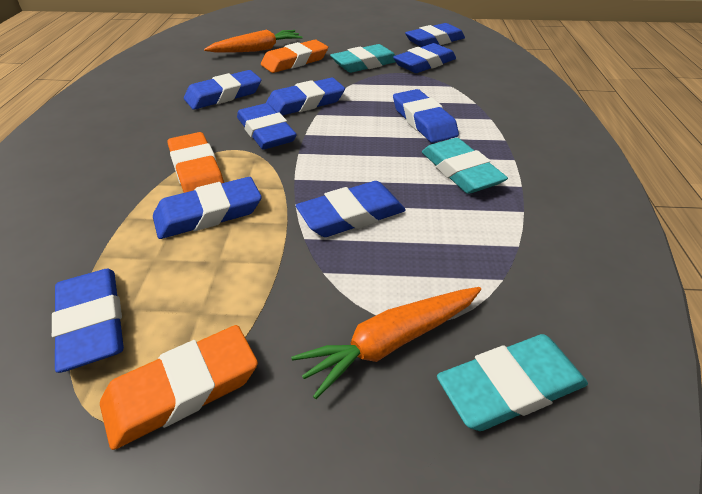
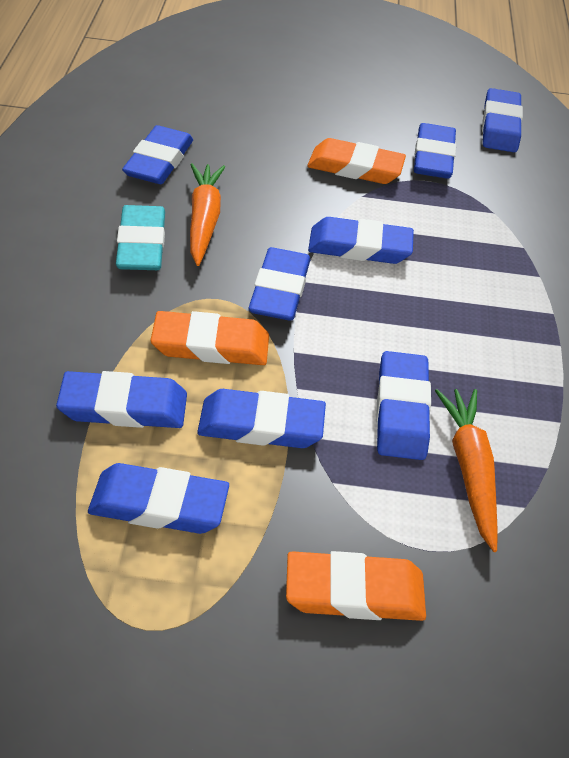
turquoise eraser: 3 -> 1

